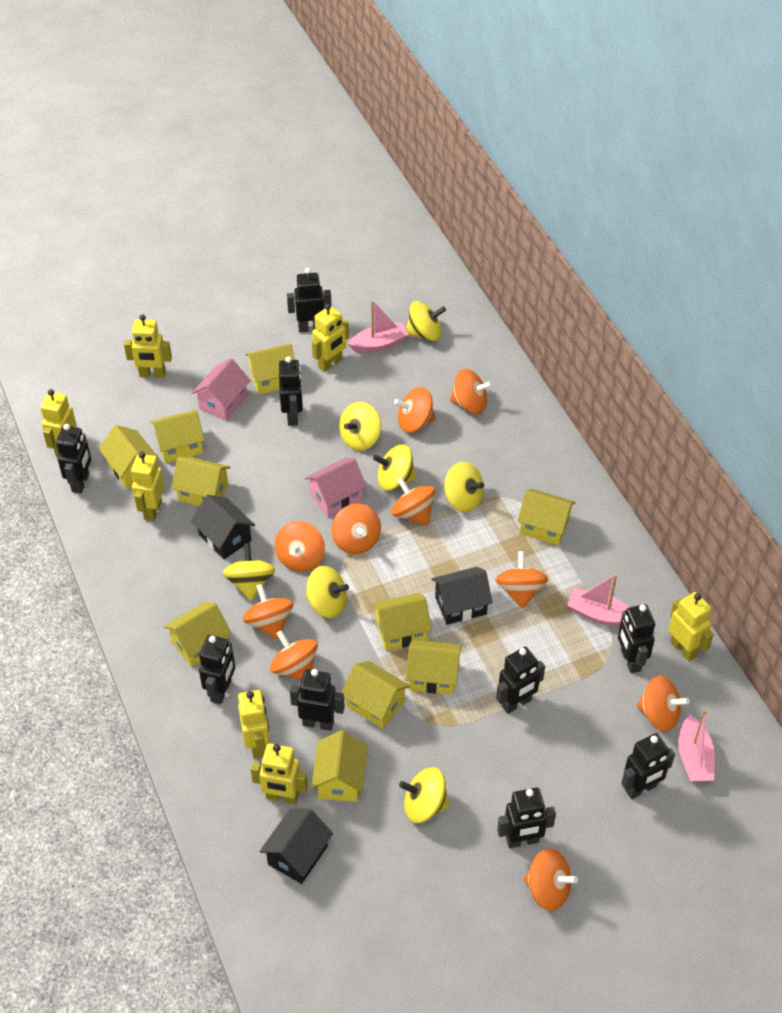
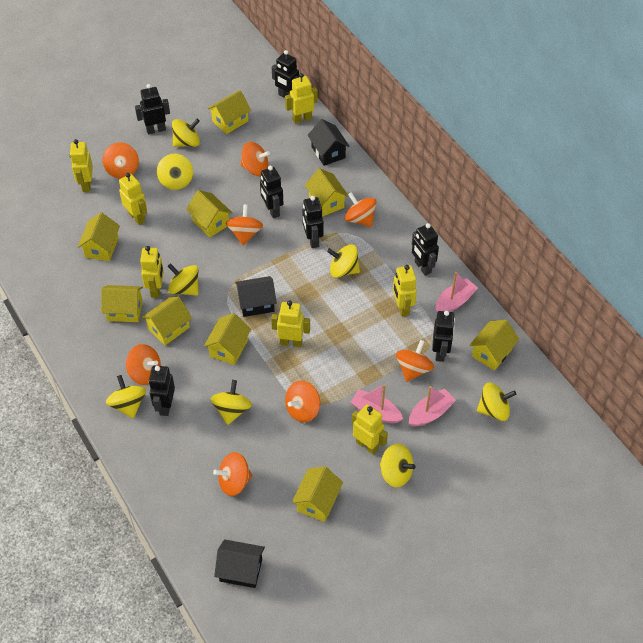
black robot: 9 -> 7
orange spinning top: 10 -> 8
pink house: 2 -> 0
yellow house: 10 -> 9
yellow spinning top: 7 -> 8

